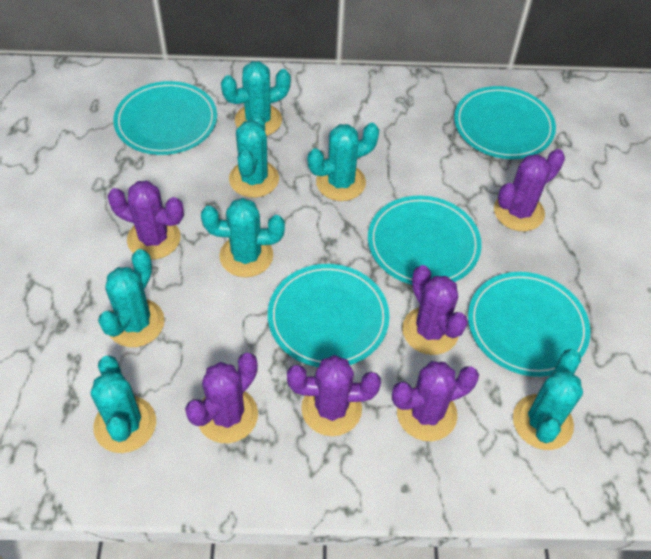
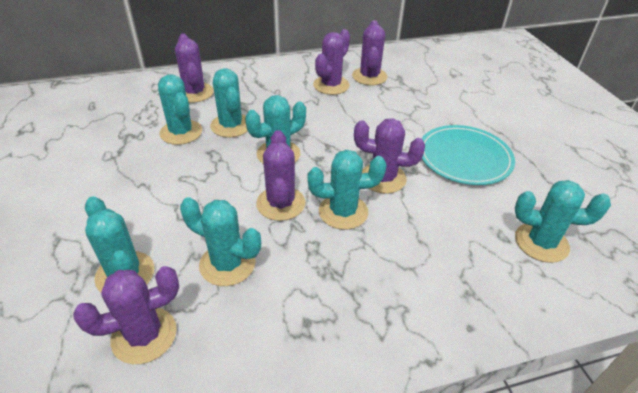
turquoise plate: 5 -> 1

